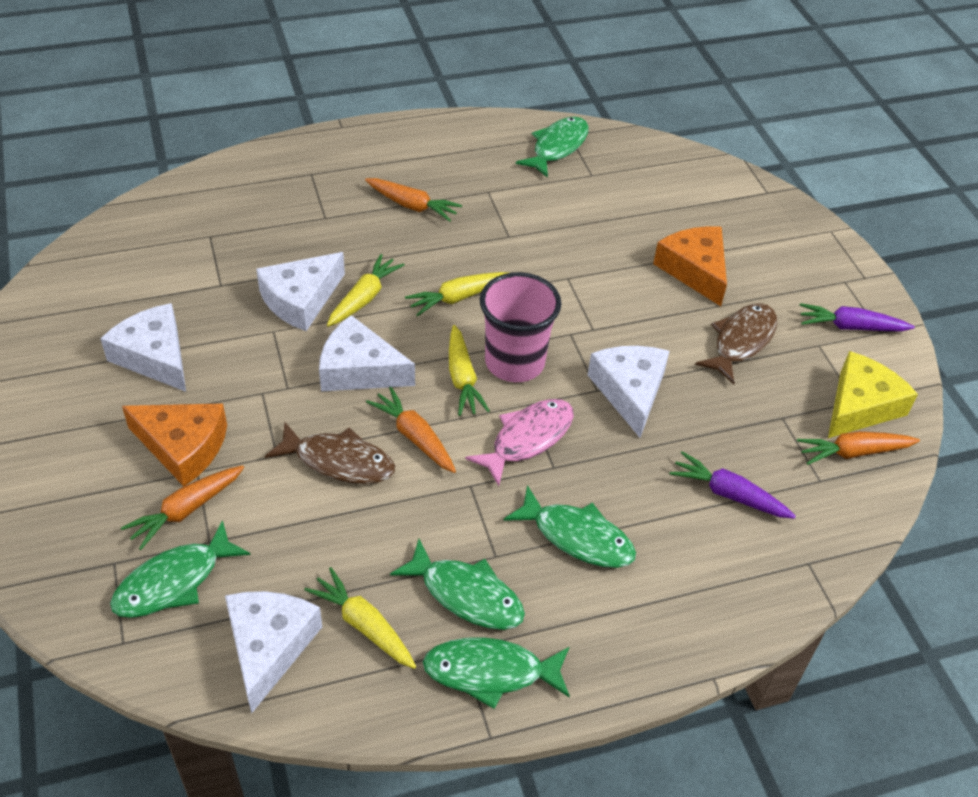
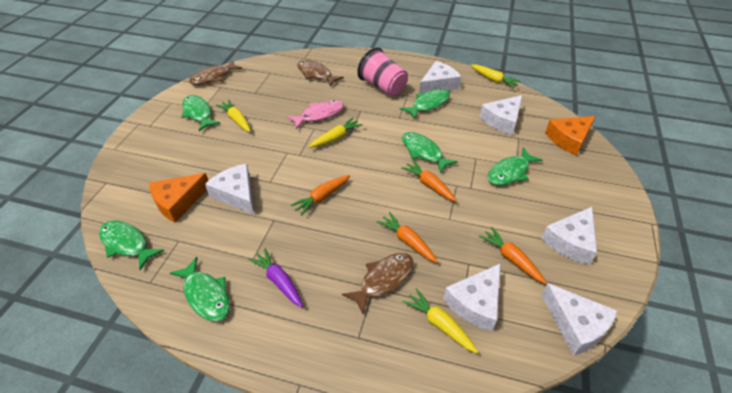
brown fish: 2 -> 3
green fish: 5 -> 6
purple carrot: 2 -> 1
white cheese: 5 -> 6
yellow cheese: 1 -> 0

